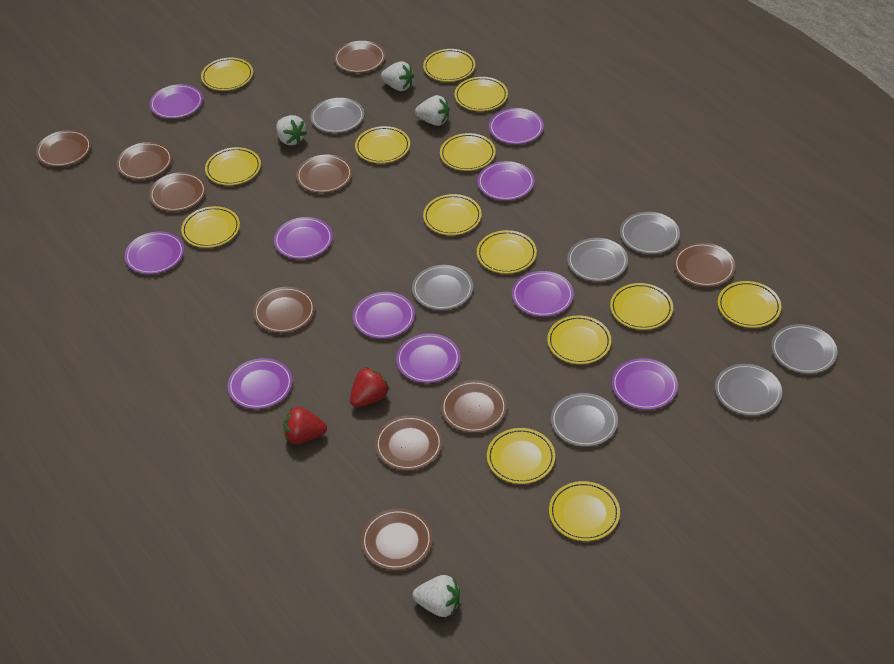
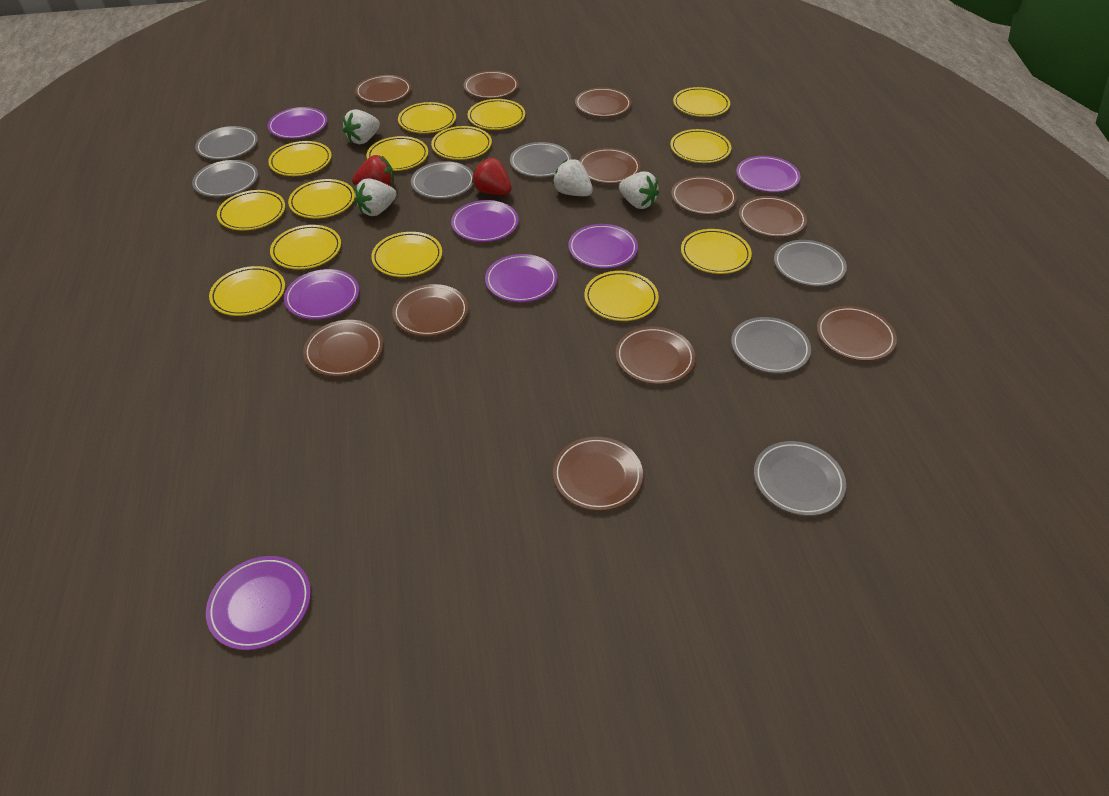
brown plate: 10 -> 11
purple plate: 10 -> 7

